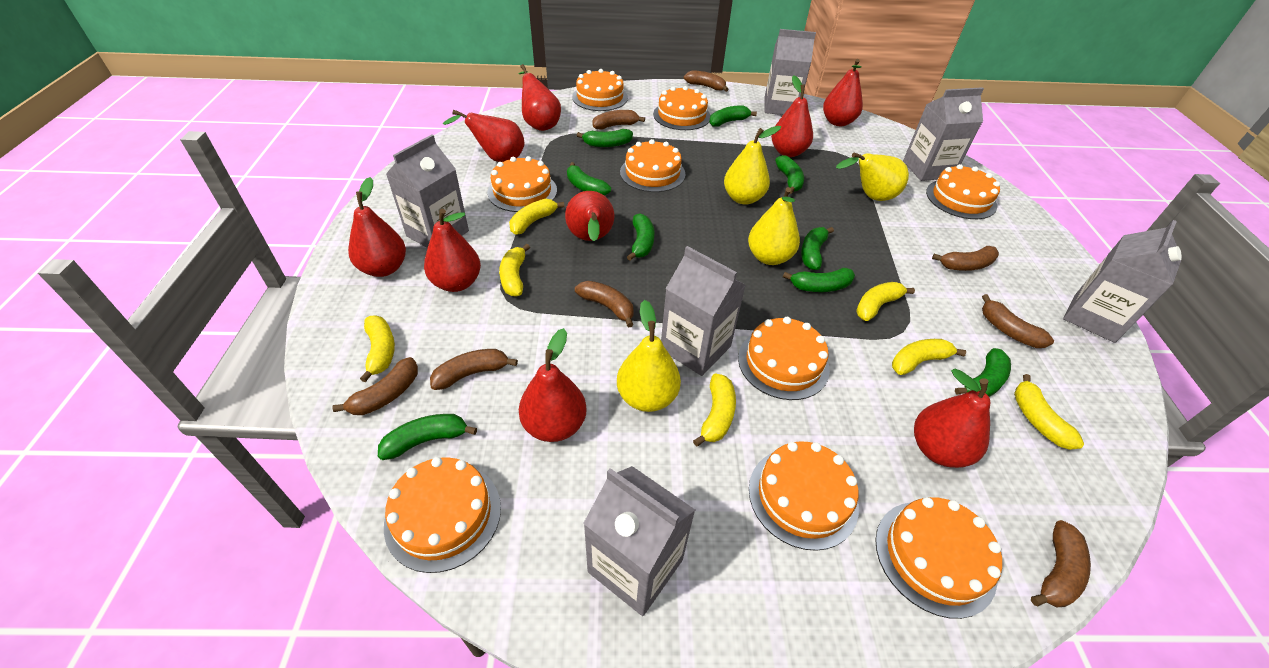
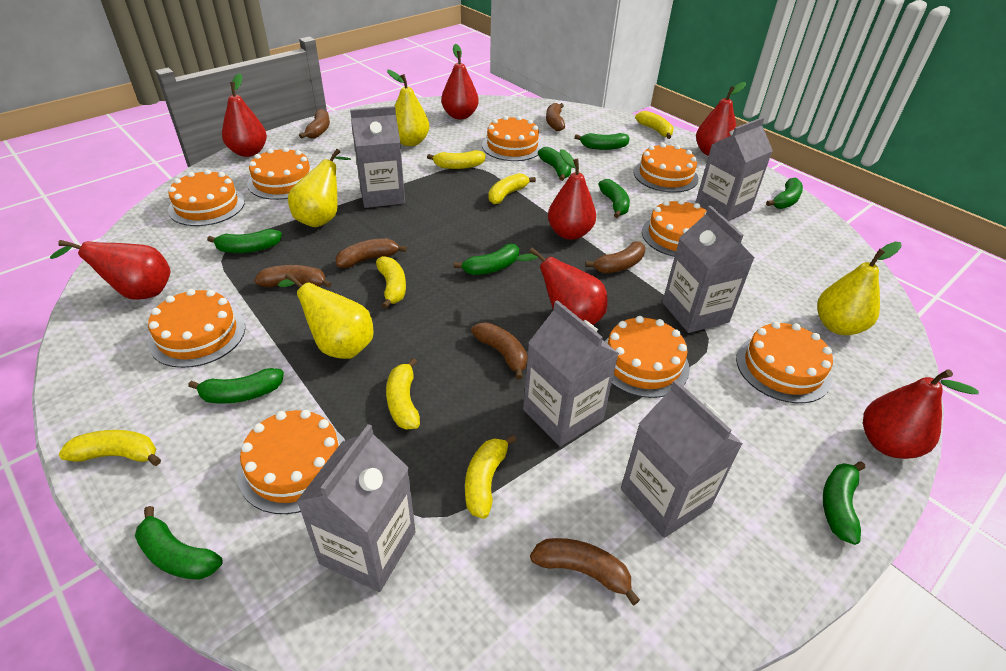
brown banana: 8 -> 7
red pear: 9 -> 7

